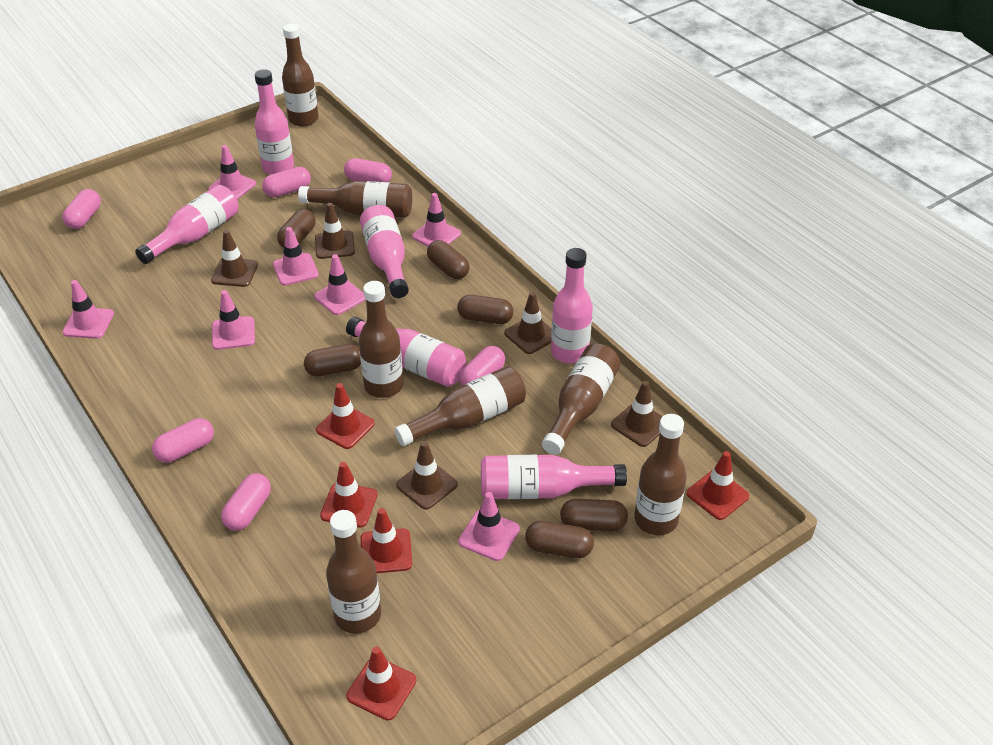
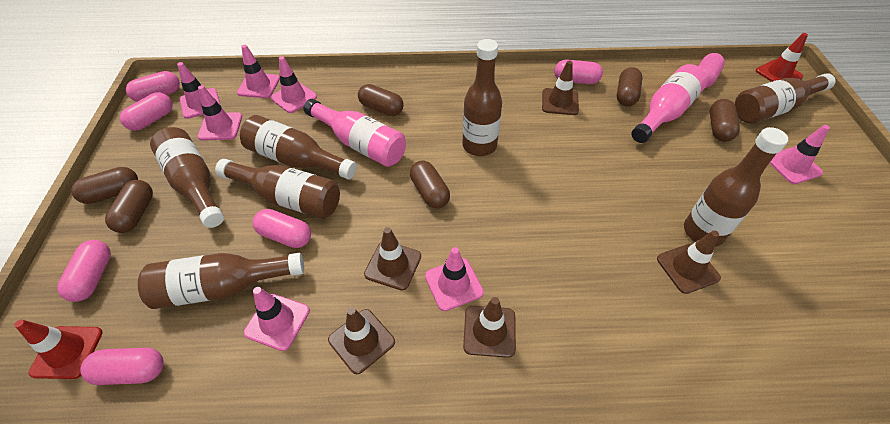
pink bottle: 6 -> 2
pink capsule: 6 -> 7
red traffic cone: 5 -> 2

